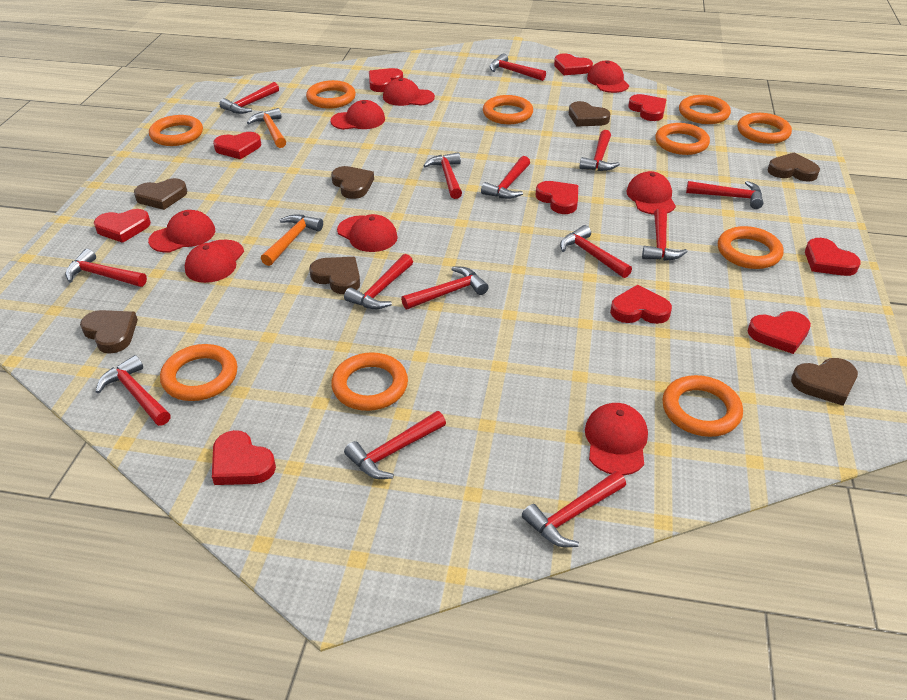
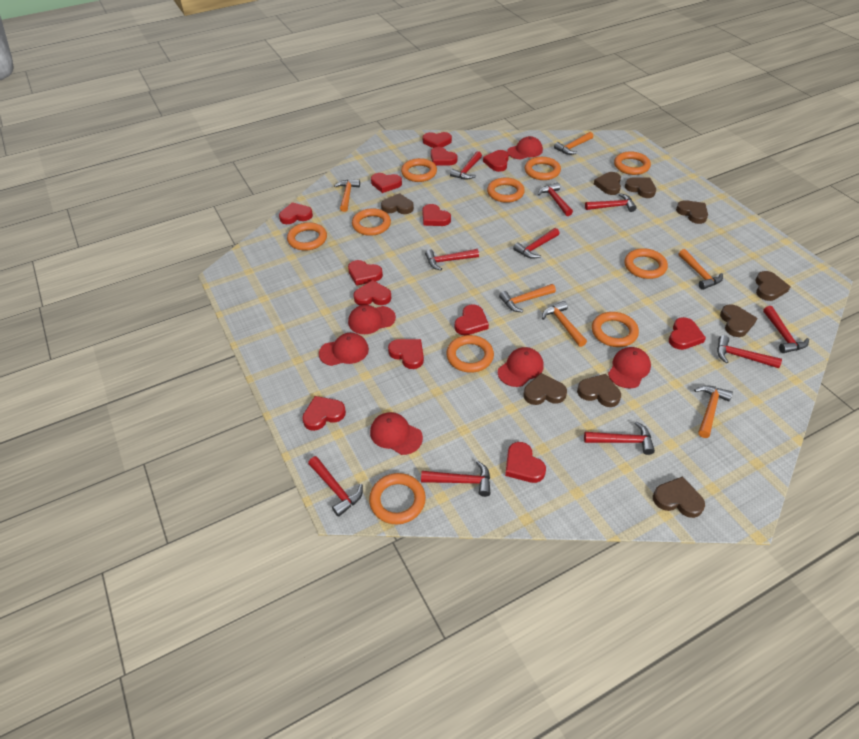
brown heart: 7 -> 9
orange hammer: 2 -> 6
red cap: 8 -> 6
red hammer: 14 -> 10
red heart: 10 -> 13

